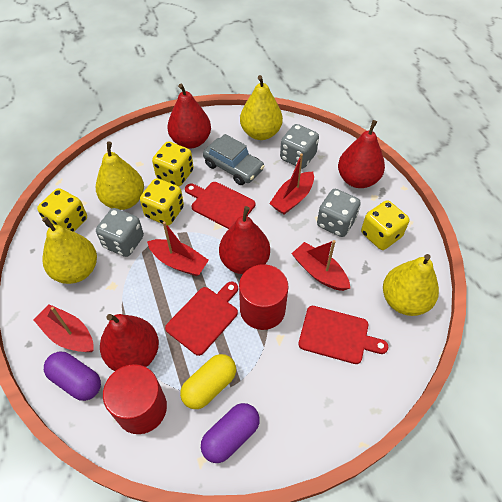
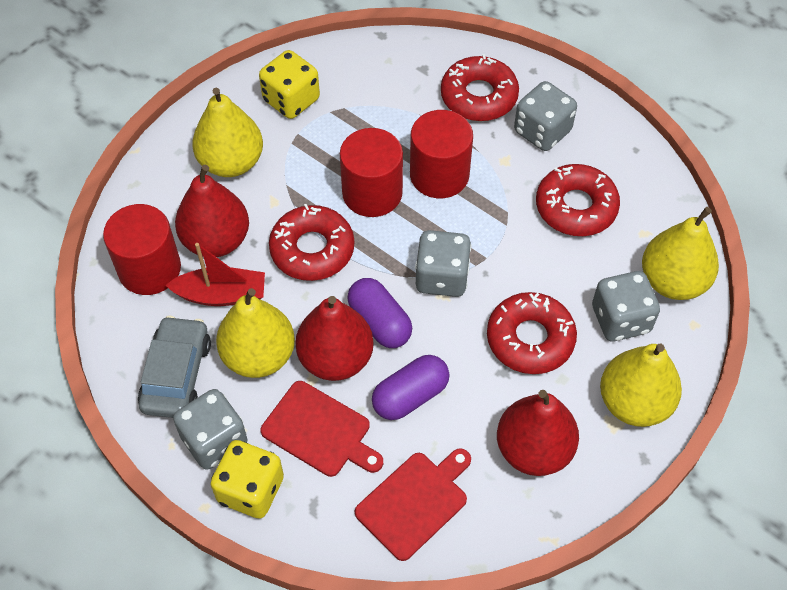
grey dice: 3 -> 4
red boat: 4 -> 1
red cutting board: 3 -> 2
red cylinder: 2 -> 3
red donut: 0 -> 4
red pear: 4 -> 3
yellow capsule: 1 -> 0
yellow dice: 4 -> 2

